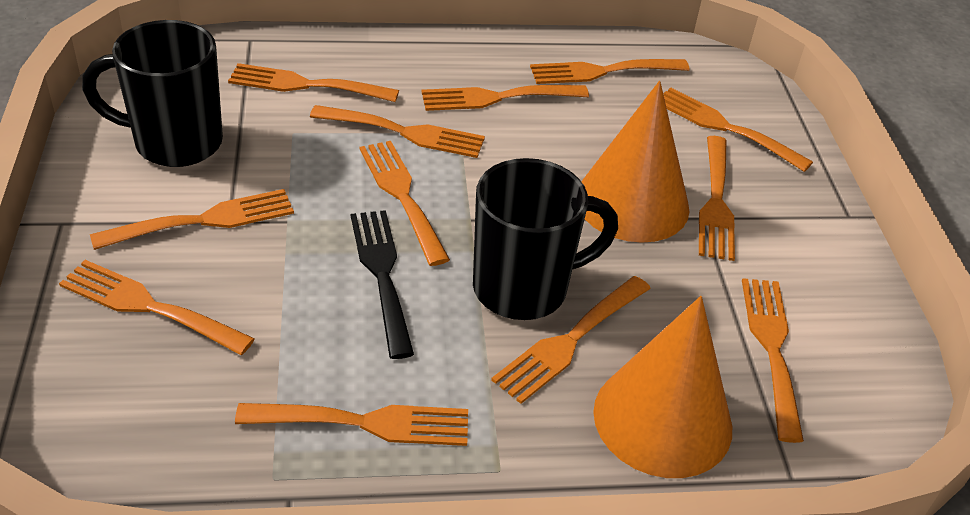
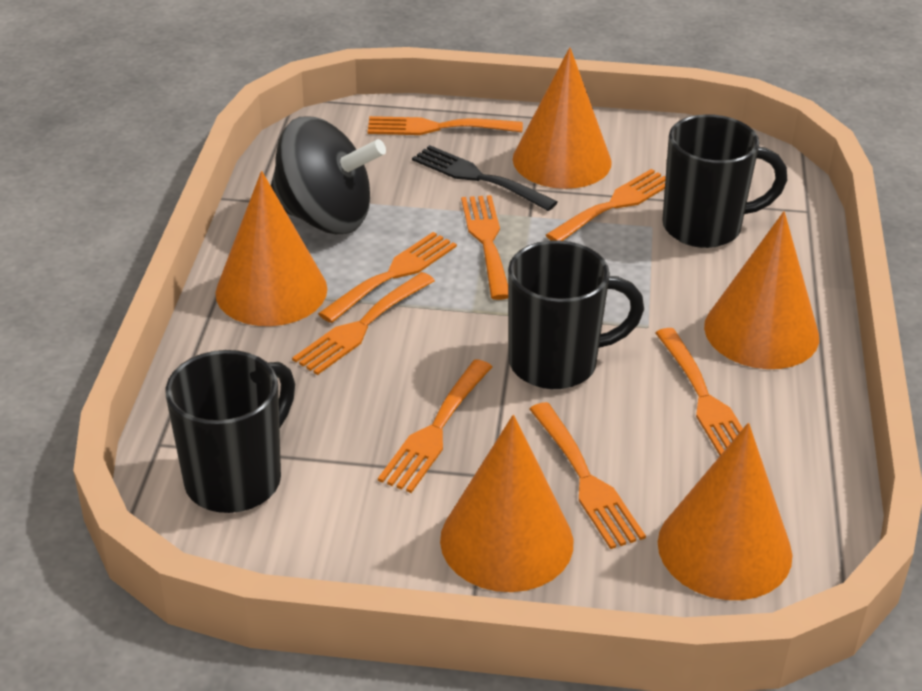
black mug: 2 -> 3
black spinning top: 0 -> 1
orange cone: 2 -> 5
orange fork: 12 -> 8

